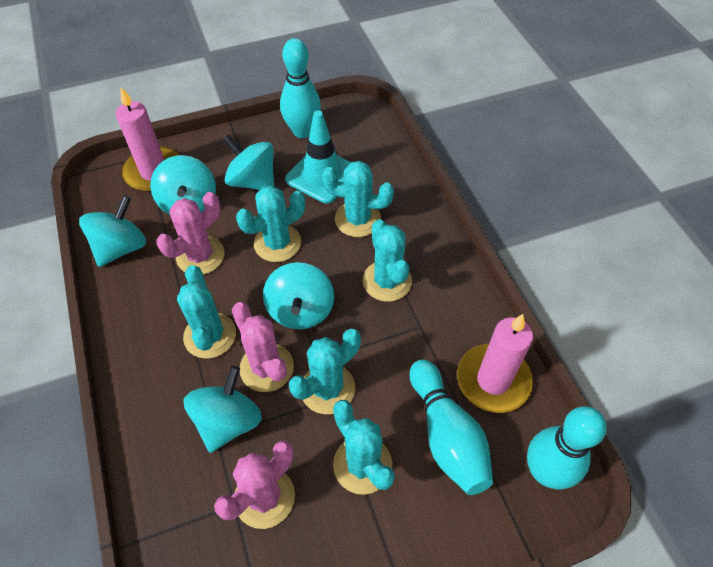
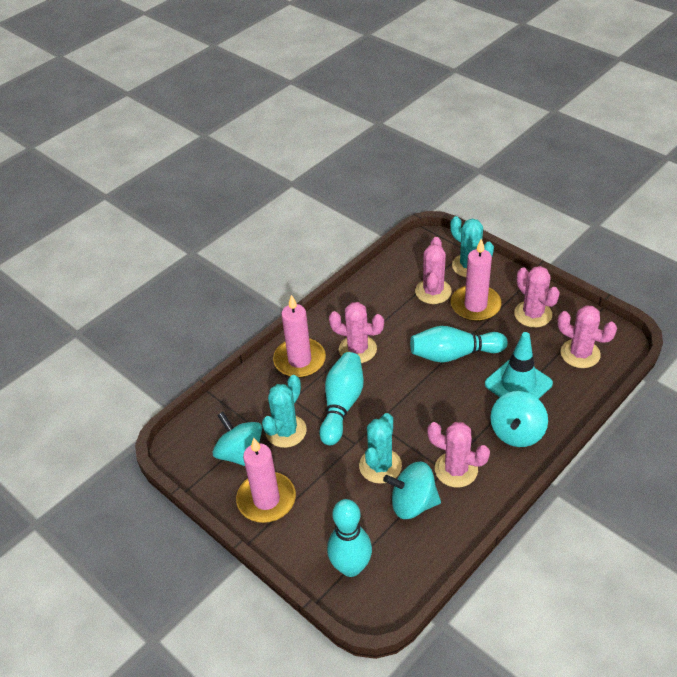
pink cactus: 3 -> 5
pink candle: 2 -> 3
turquoise cactus: 6 -> 3
turquoise spinning top: 5 -> 3

